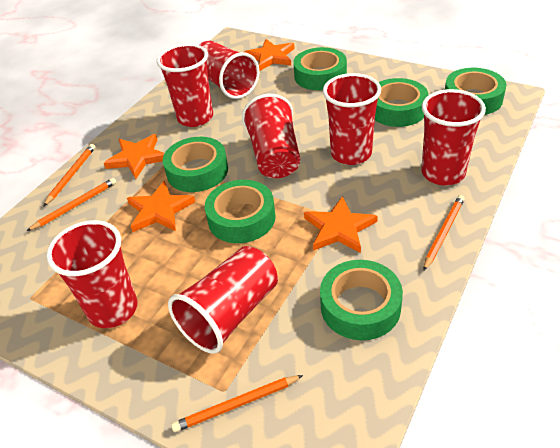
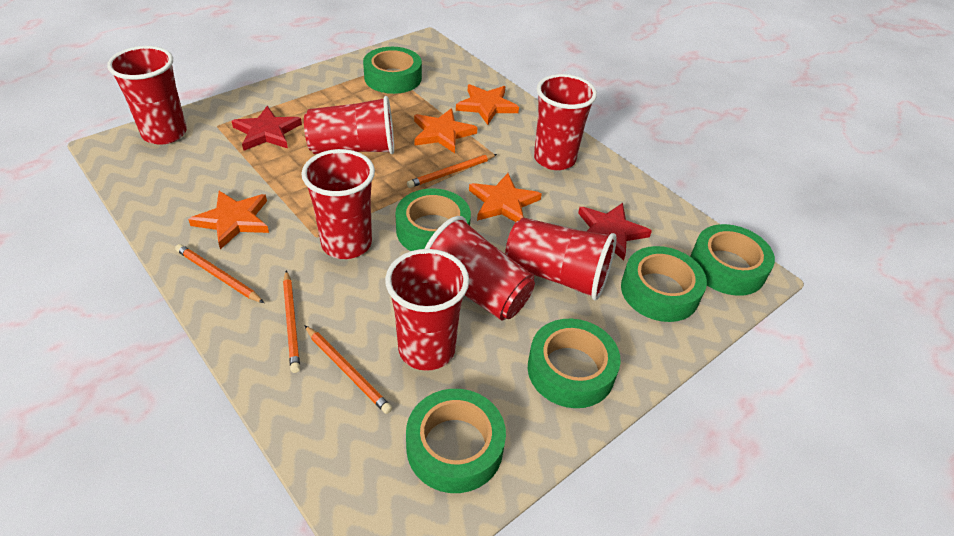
red star: 0 -> 2

